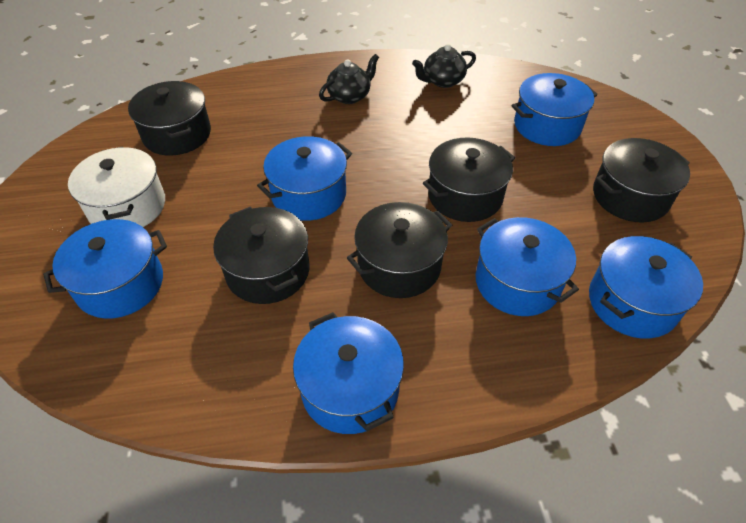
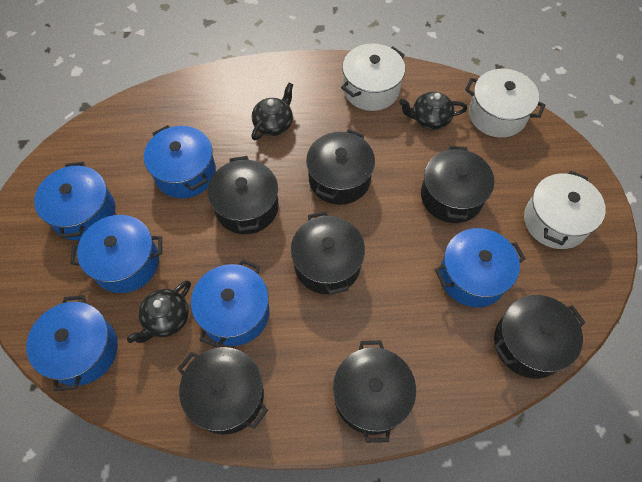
black pot: 5 -> 7
black teapot: 2 -> 3
white pot: 1 -> 3

